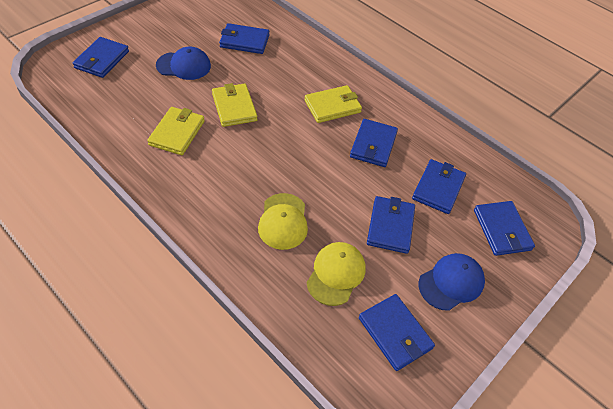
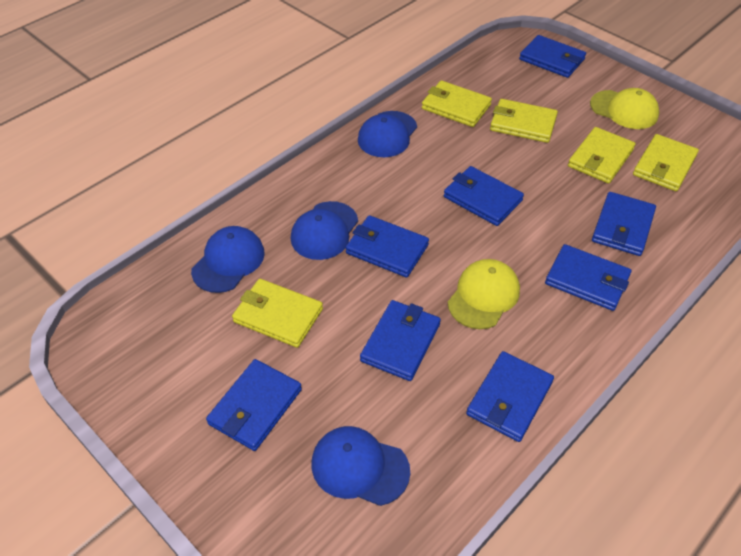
blue cap: 2 -> 4
blue wallet: 7 -> 8
yellow wallet: 3 -> 5

